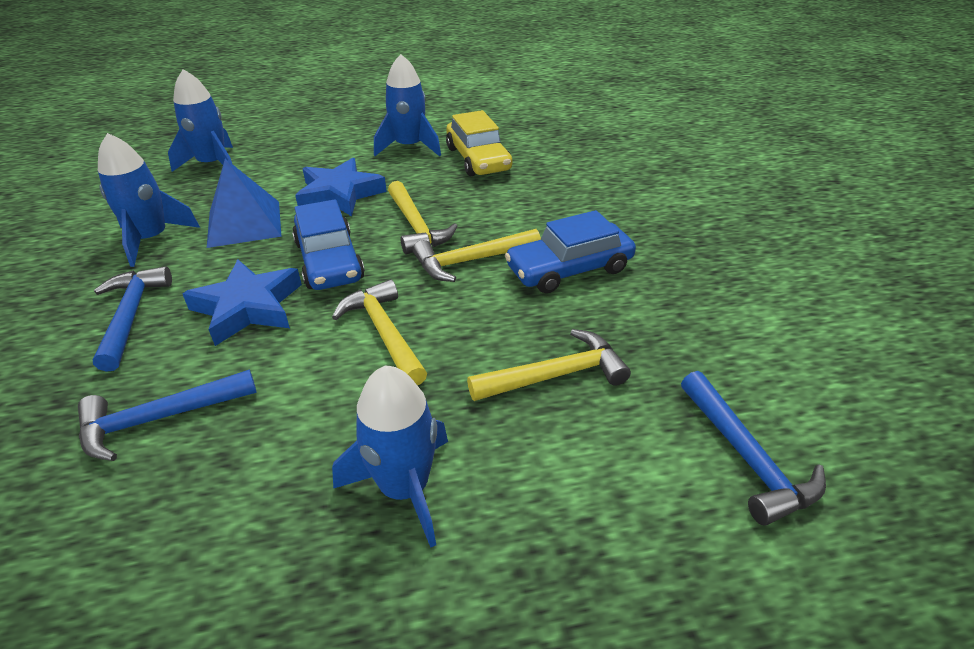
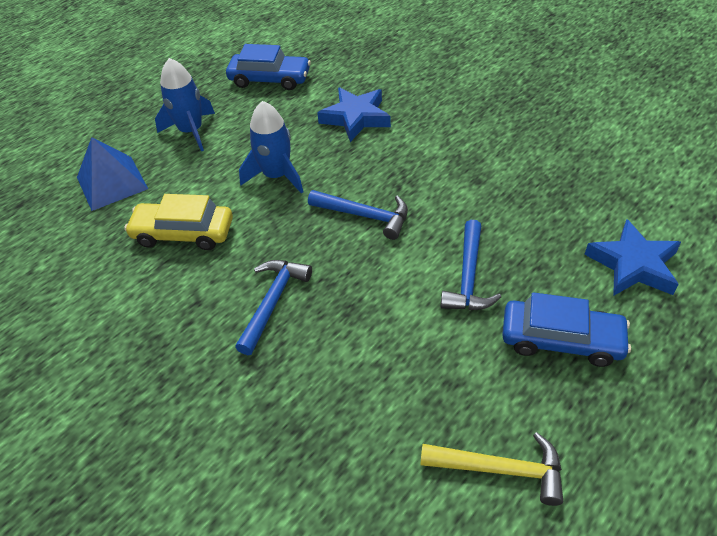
blue rocket: 4 -> 2
yellow hammer: 4 -> 1

